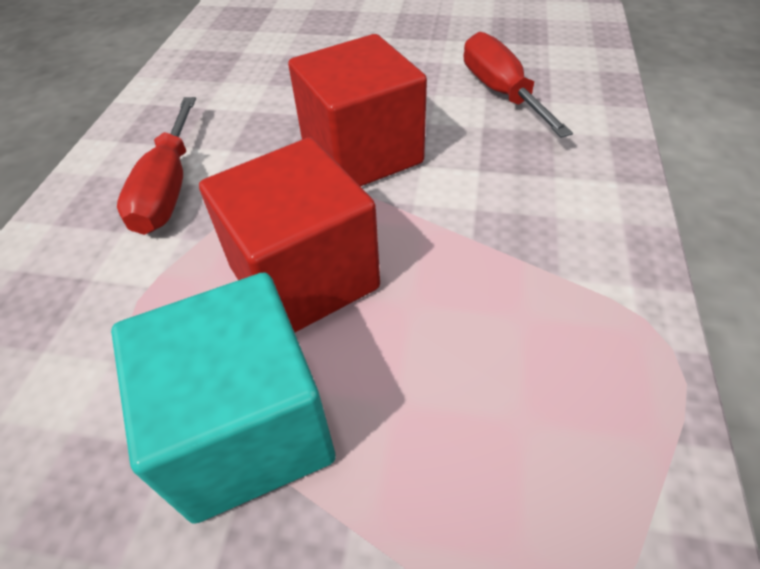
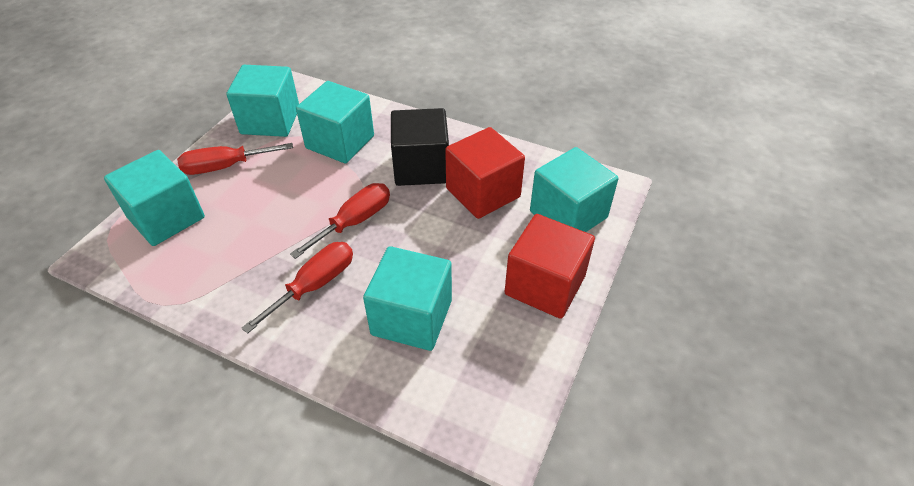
black cube: 0 -> 1
red screwdriver: 2 -> 3
turquoise cube: 1 -> 5

